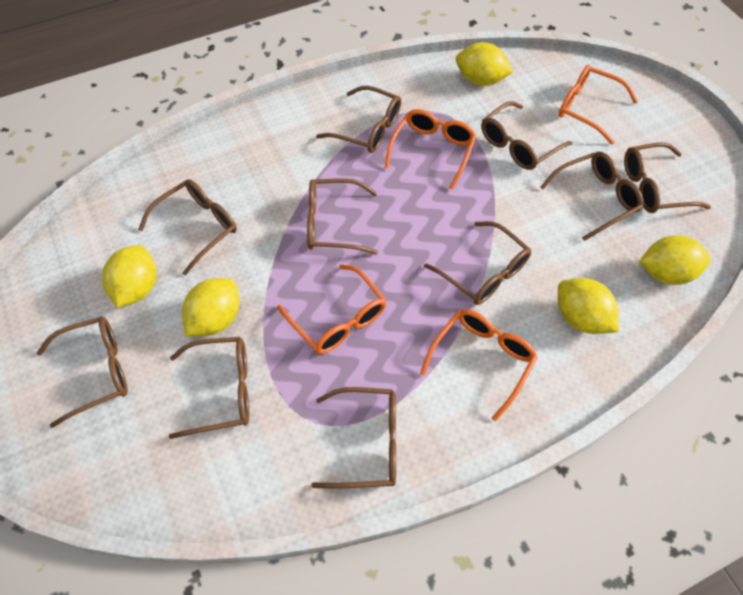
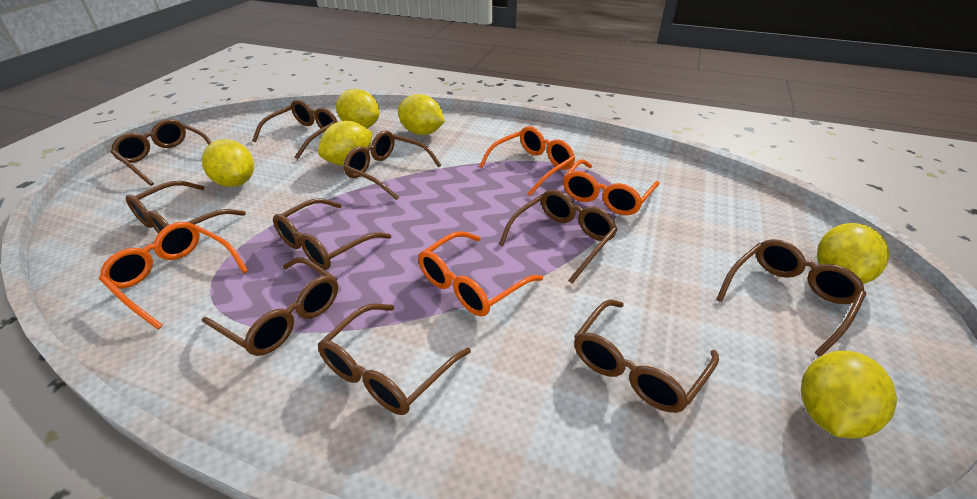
yellow lemon: 5 -> 6

